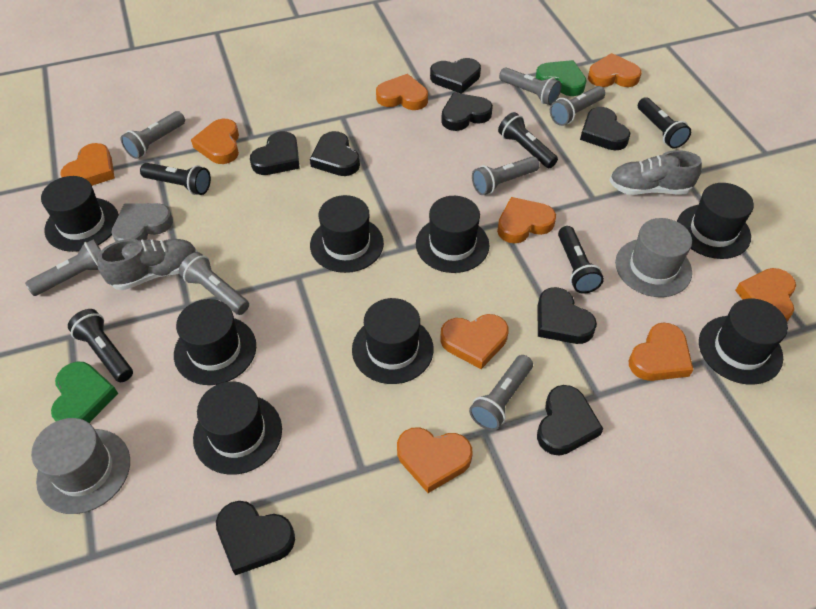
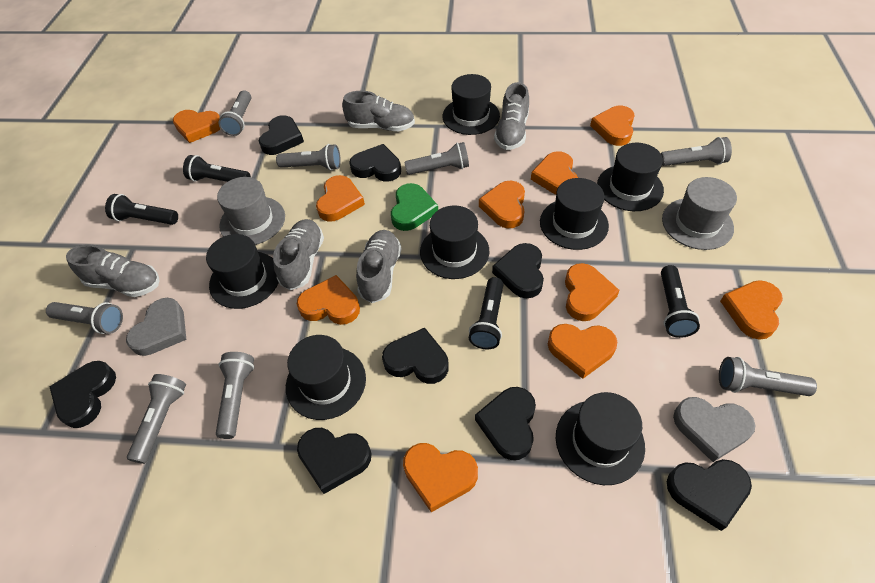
black flashlight: 5 -> 4
black hat: 8 -> 7
green heart: 2 -> 1
grey flashlight: 7 -> 8
grey heart: 1 -> 2
grey shoe: 2 -> 5
orange heart: 9 -> 10

